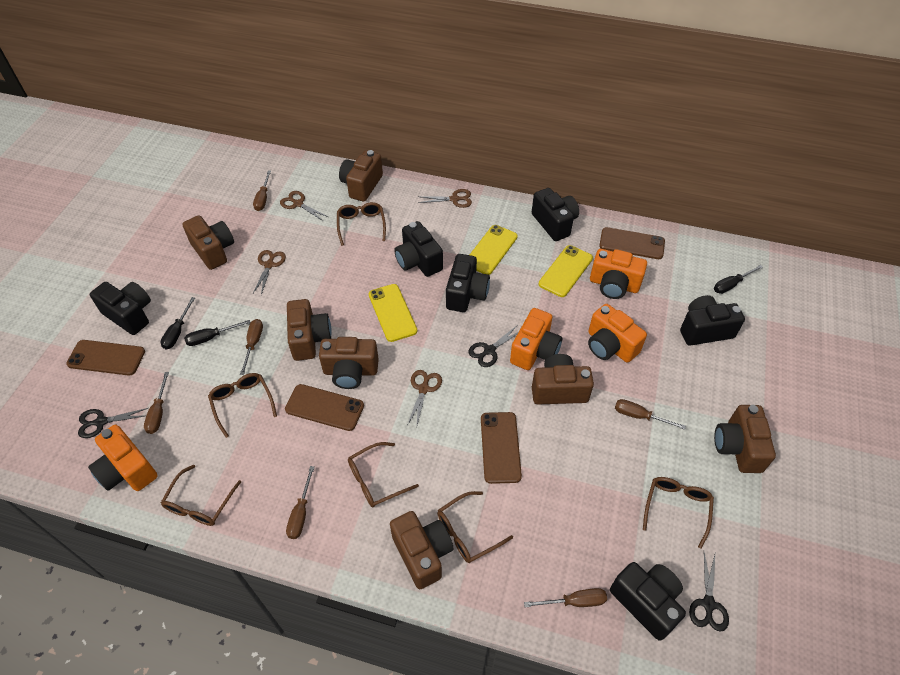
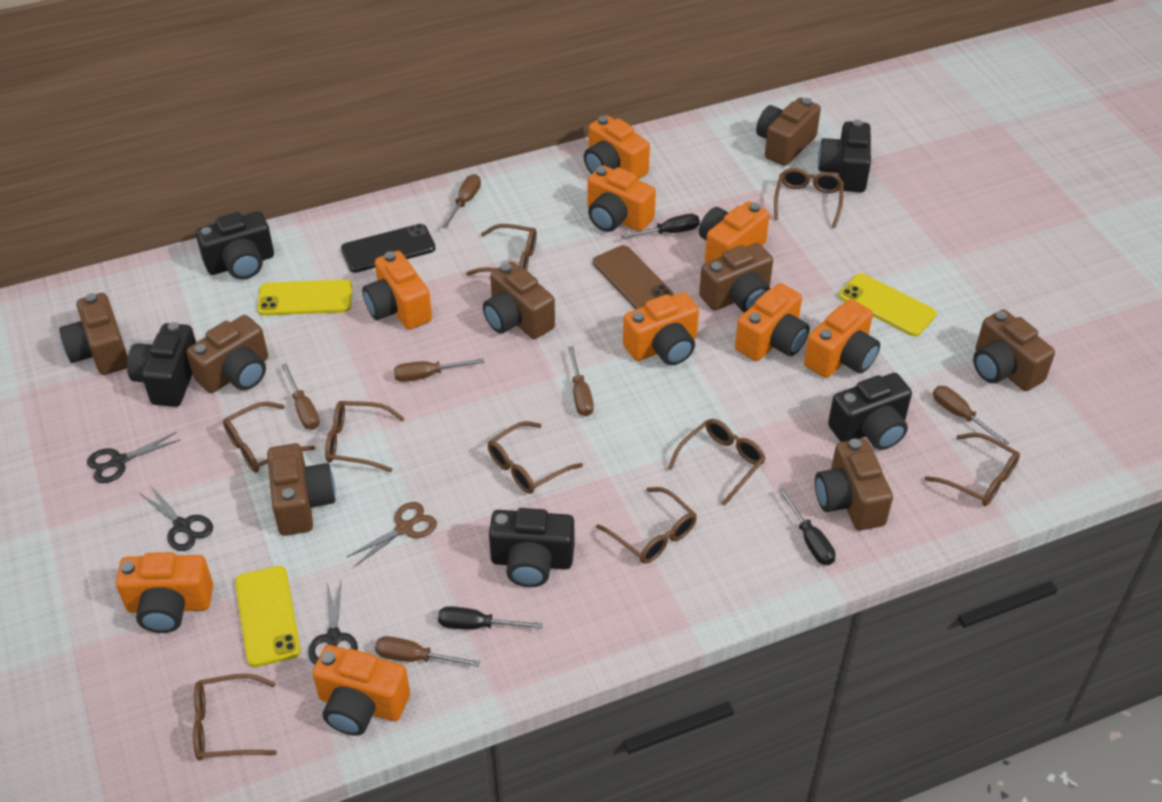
black camera: 6 -> 5
black phone: 0 -> 1
brown camera: 7 -> 8
brown glasses: 6 -> 9
brown phone: 4 -> 1
brown scissors: 4 -> 1
orange camera: 4 -> 9

